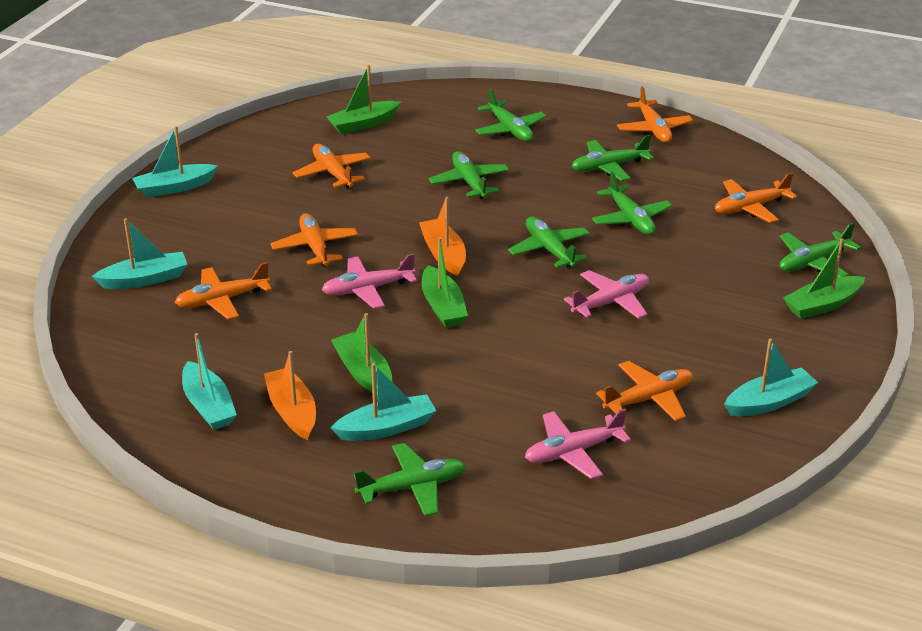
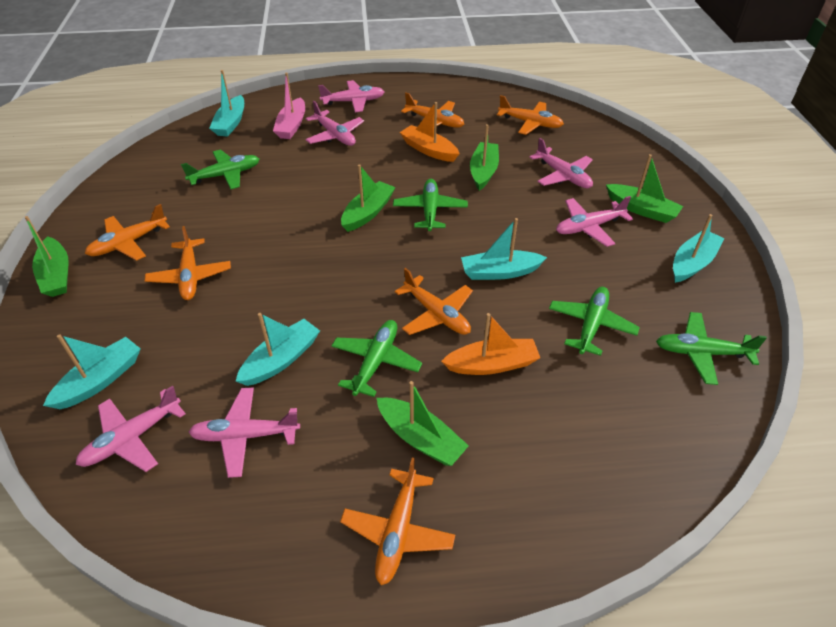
green boat: 4 -> 5
green plane: 7 -> 5
pink boat: 0 -> 1
pink plane: 3 -> 6

